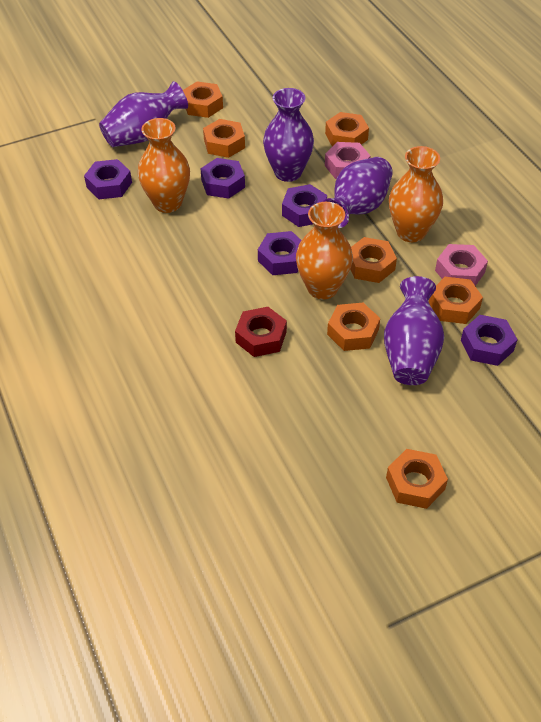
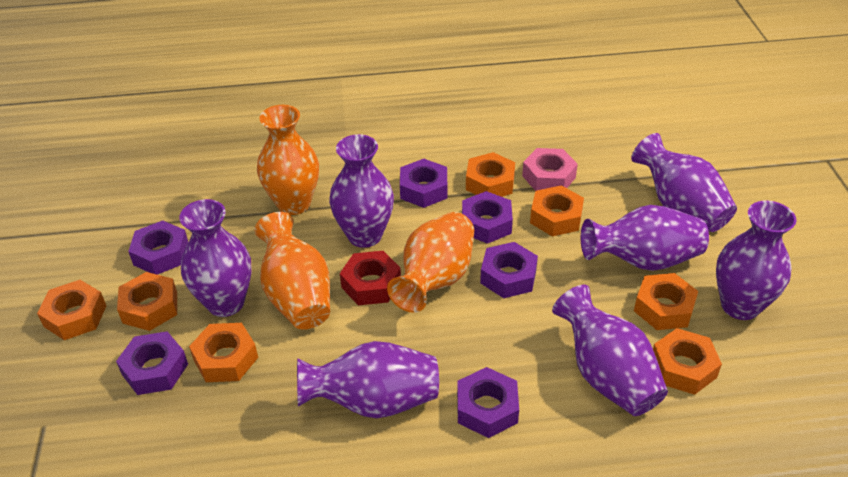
pink nut: 2 -> 1
purple nut: 5 -> 6
purple vase: 4 -> 7

